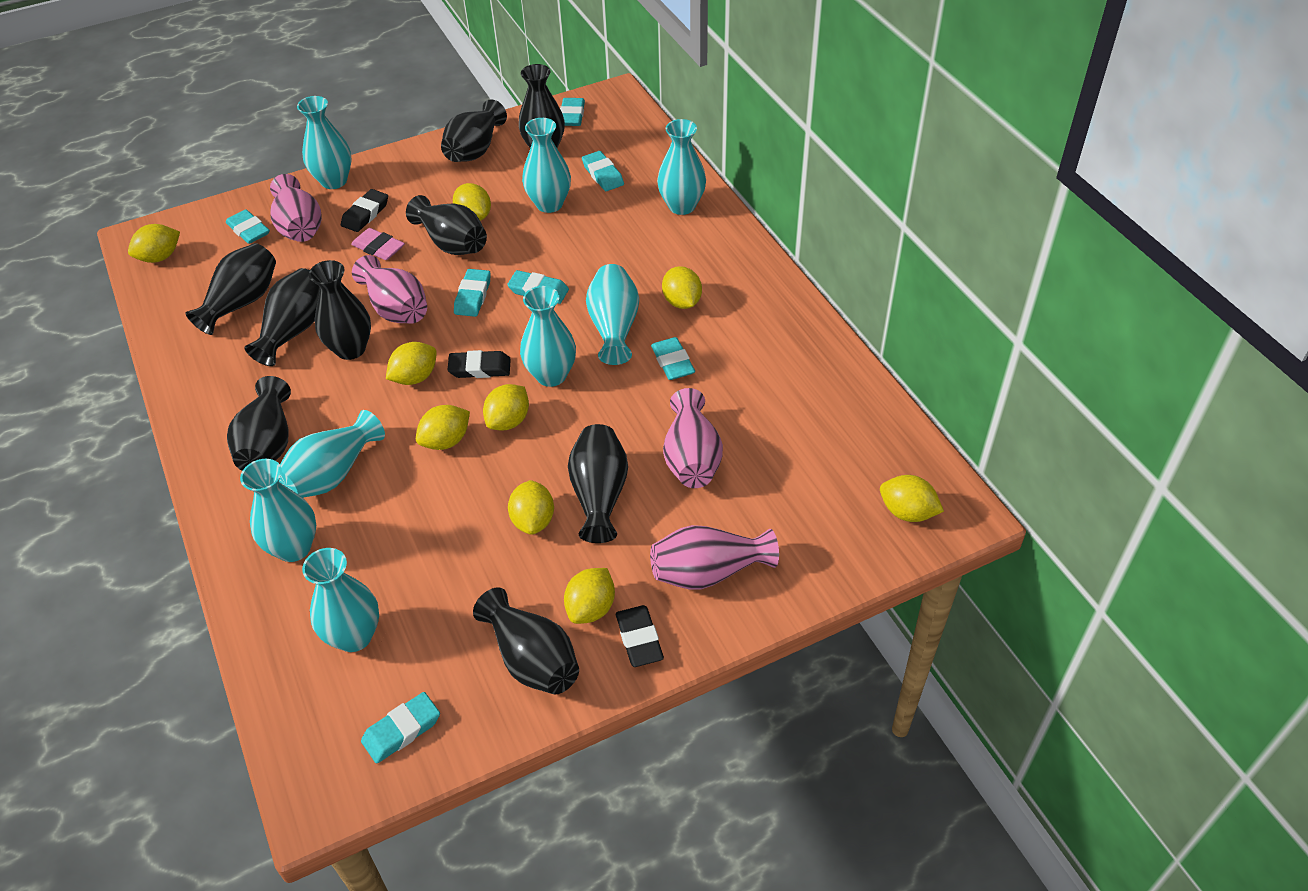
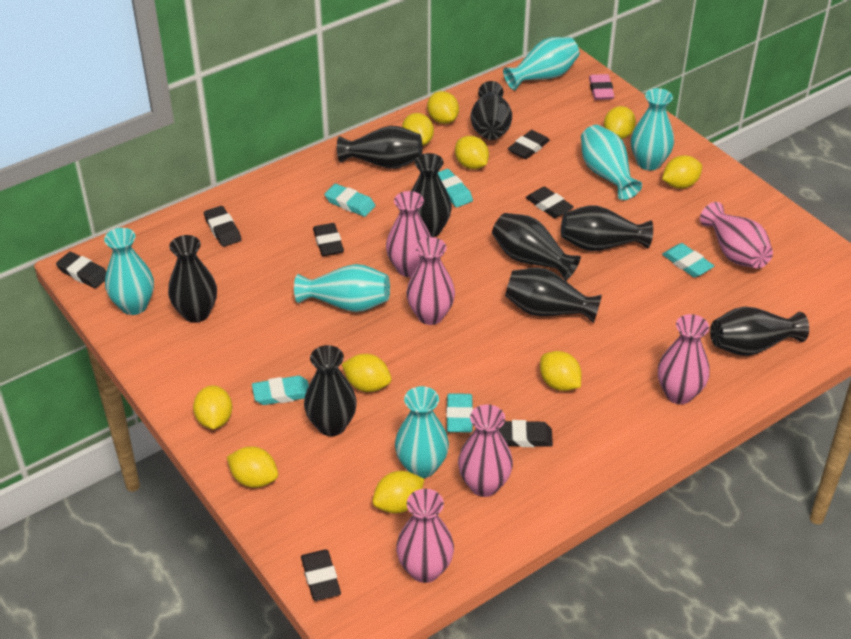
black eraser: 3 -> 7
pink vase: 4 -> 6
turquoise eraser: 7 -> 5
turquoise vase: 8 -> 6
yellow lemon: 9 -> 10

